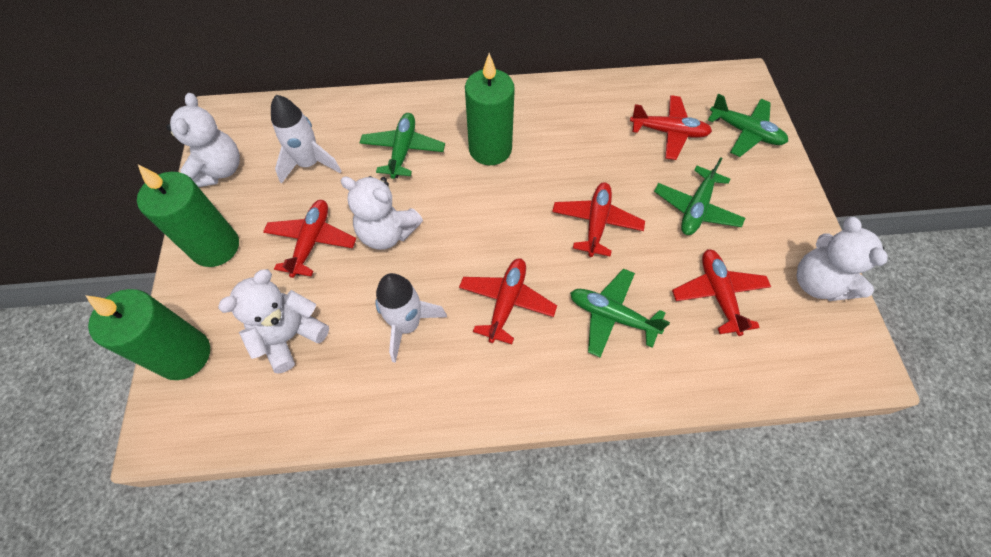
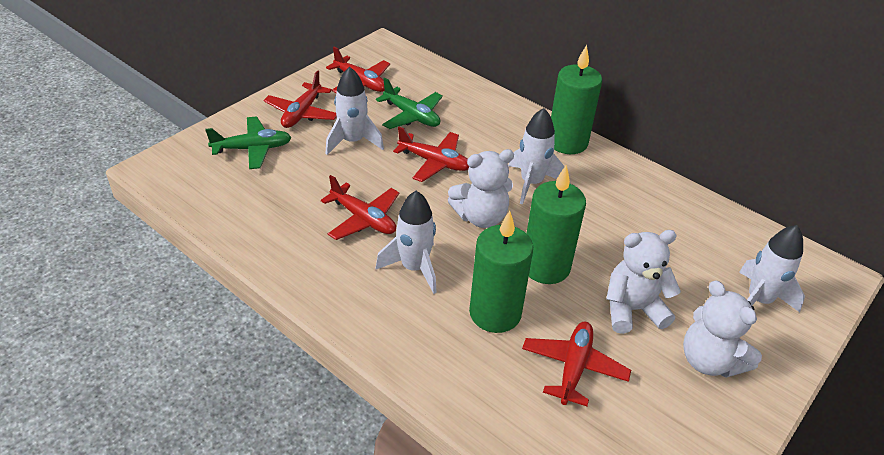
green plane: 4 -> 2
white rocket: 2 -> 4
white teddy bear: 4 -> 3

